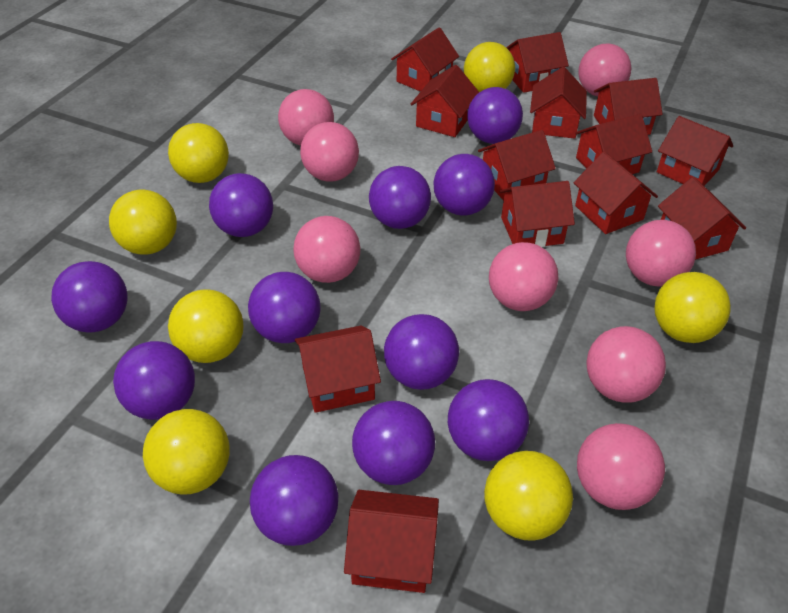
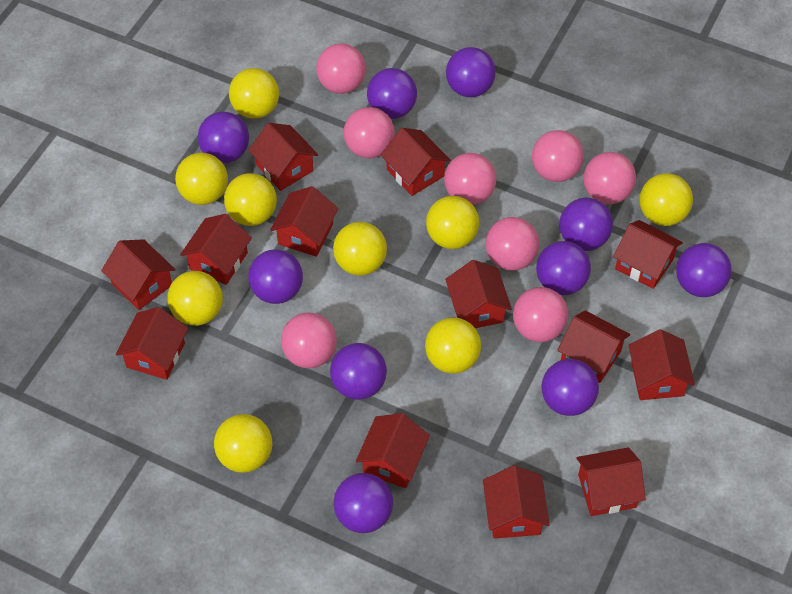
purple ball: 11 -> 10
yellow ball: 7 -> 9

